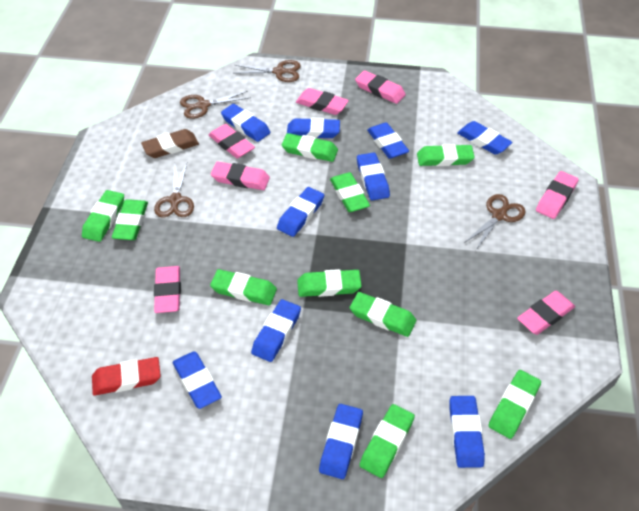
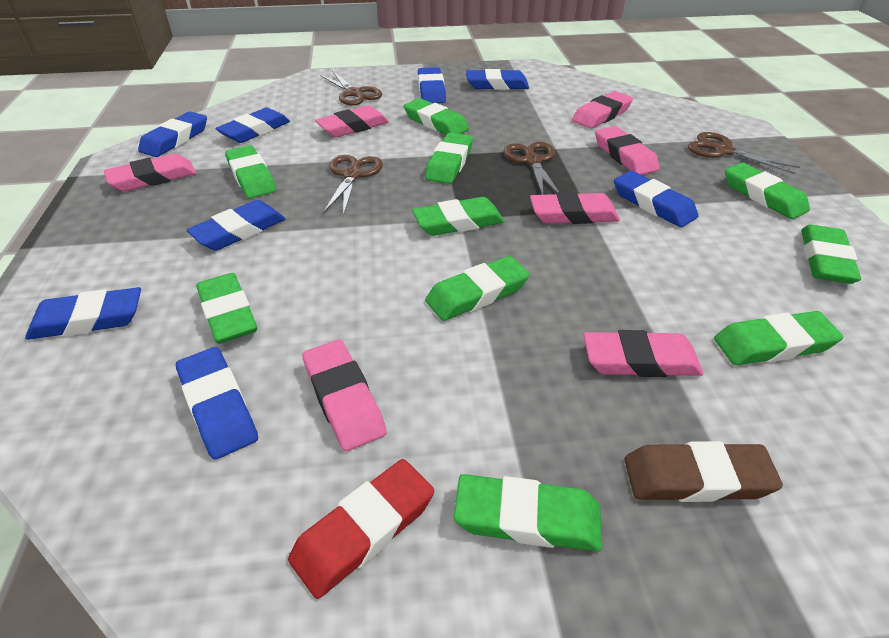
blue eraser: 10 -> 8

